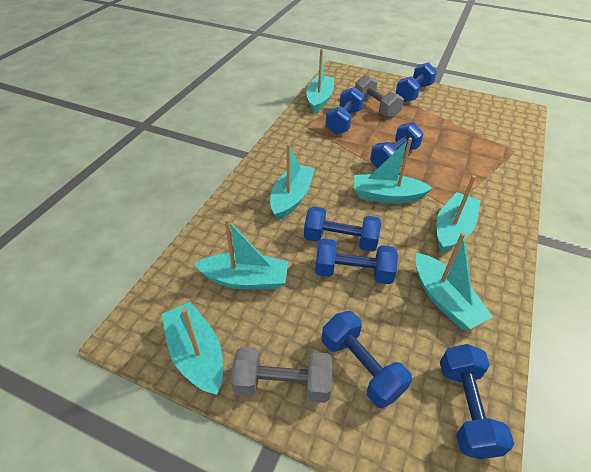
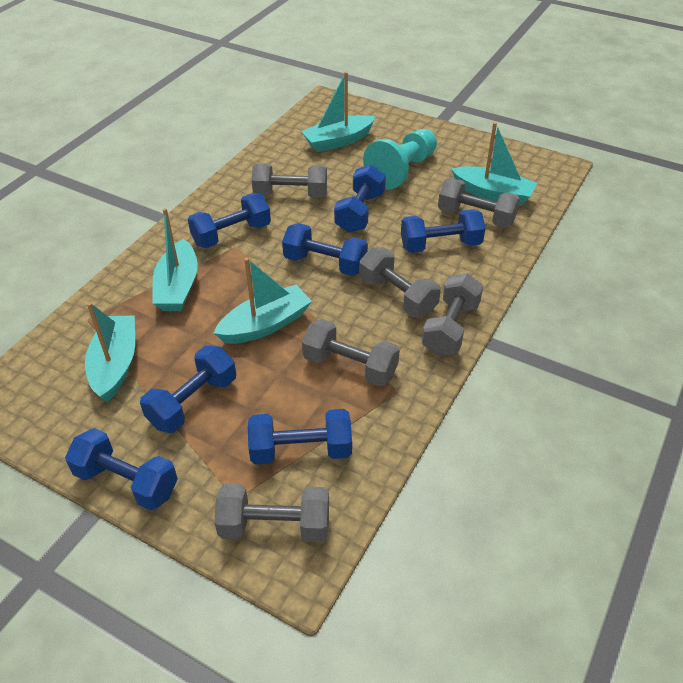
grey dumbbell: 2 -> 6
turquoise boat: 7 -> 5
turquoise pawn: 0 -> 1

